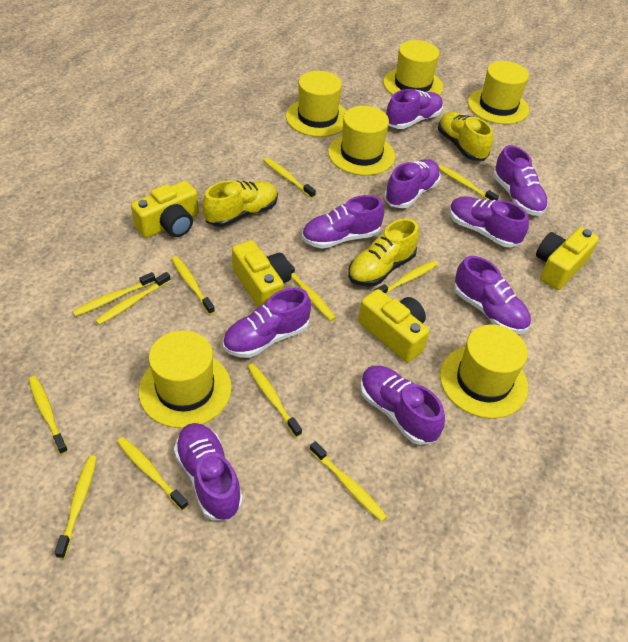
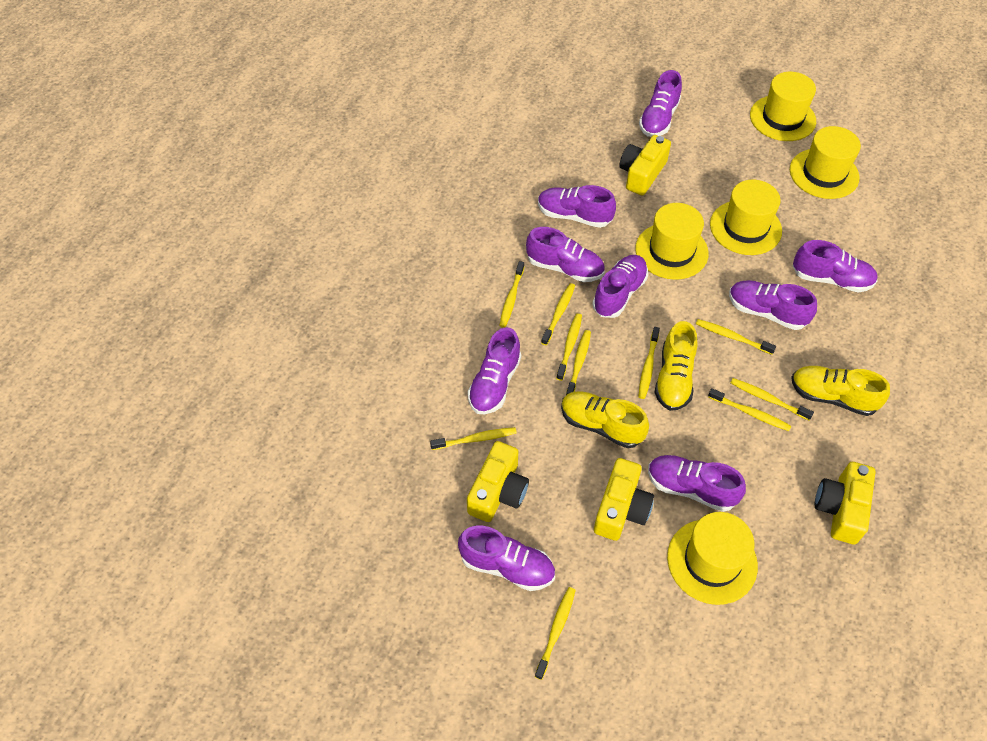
yellow hat: 6 -> 5
yellow toothbrush: 12 -> 10

